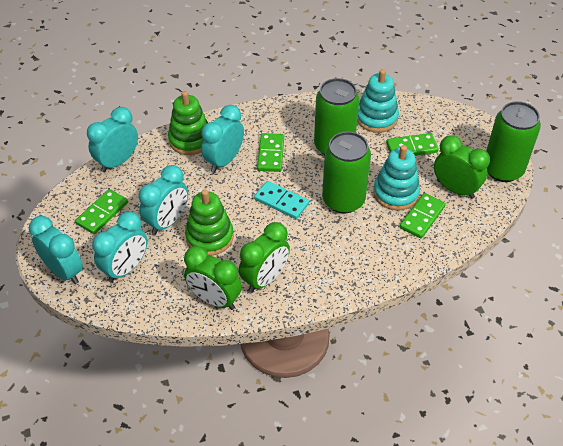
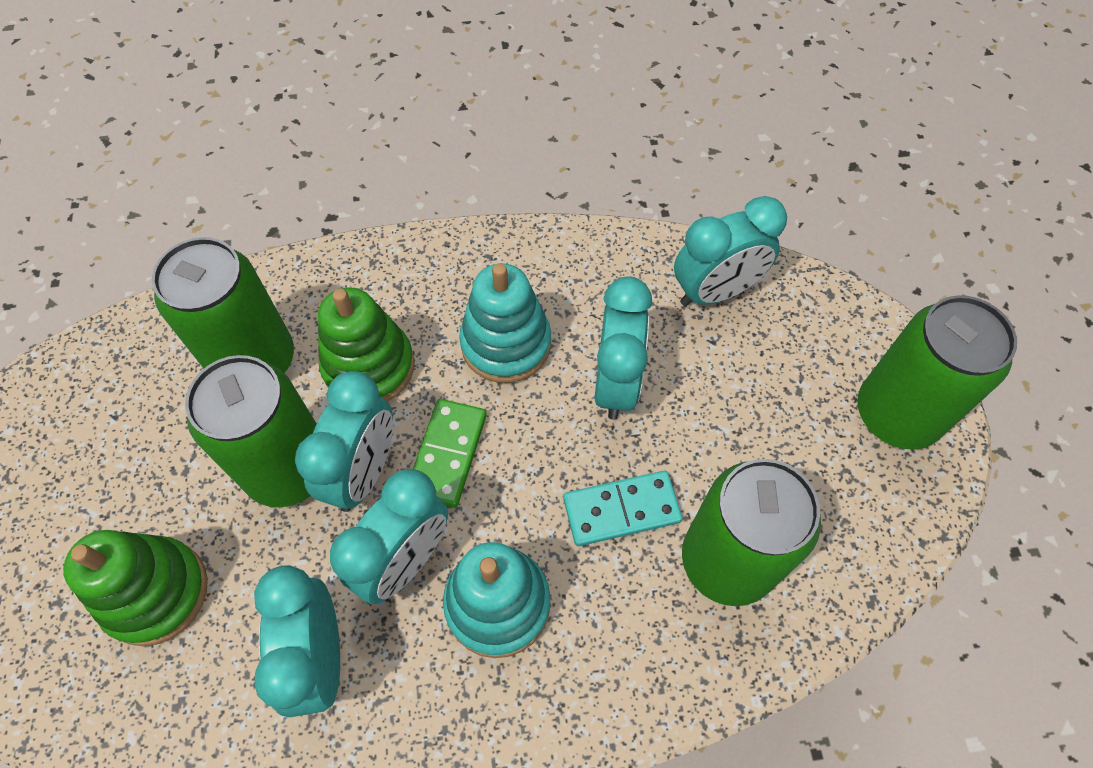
green can: 3 -> 4
green clock: 3 -> 0
green domino: 4 -> 1

